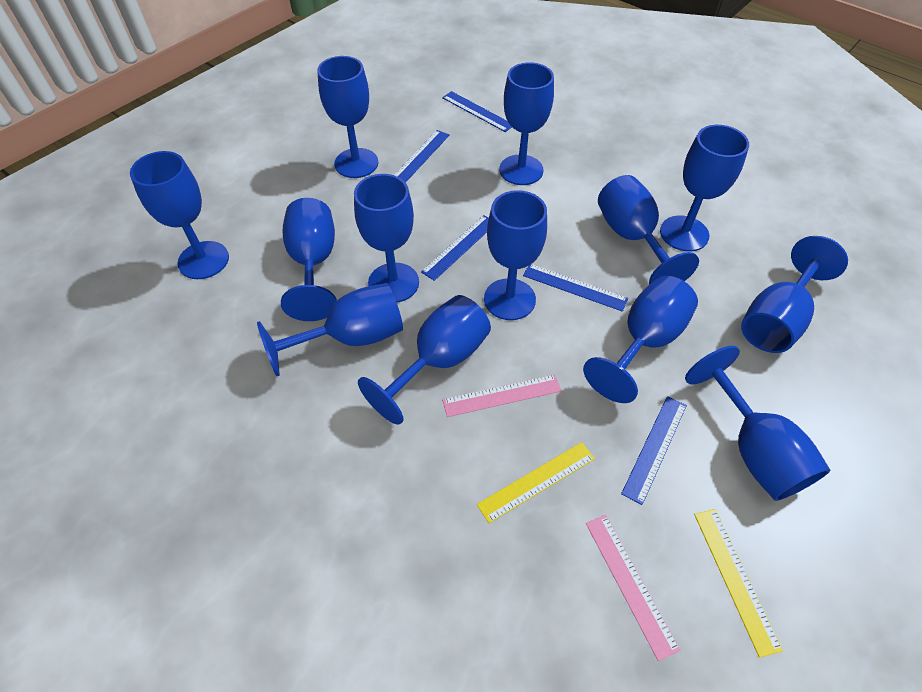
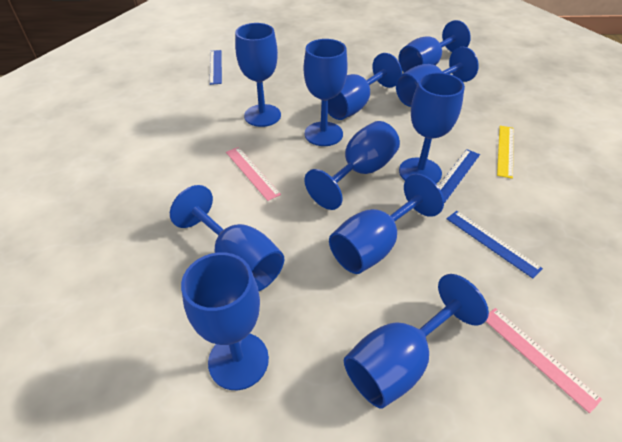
blue goblet: 13 -> 11
blue ruler: 5 -> 3
yellow ruler: 2 -> 1

